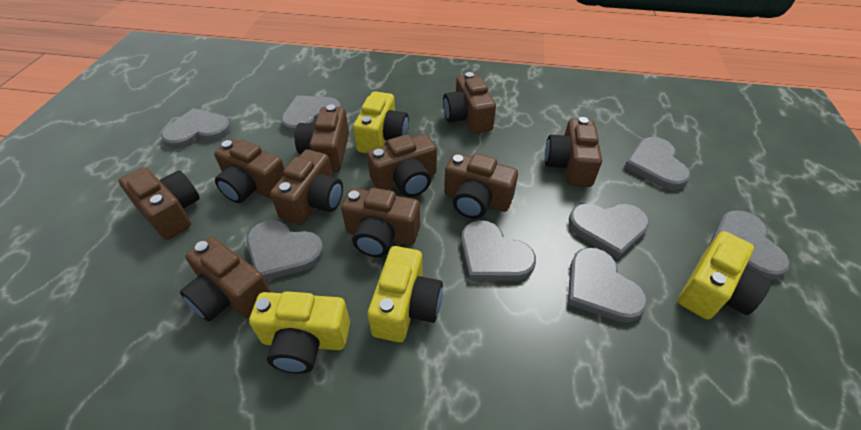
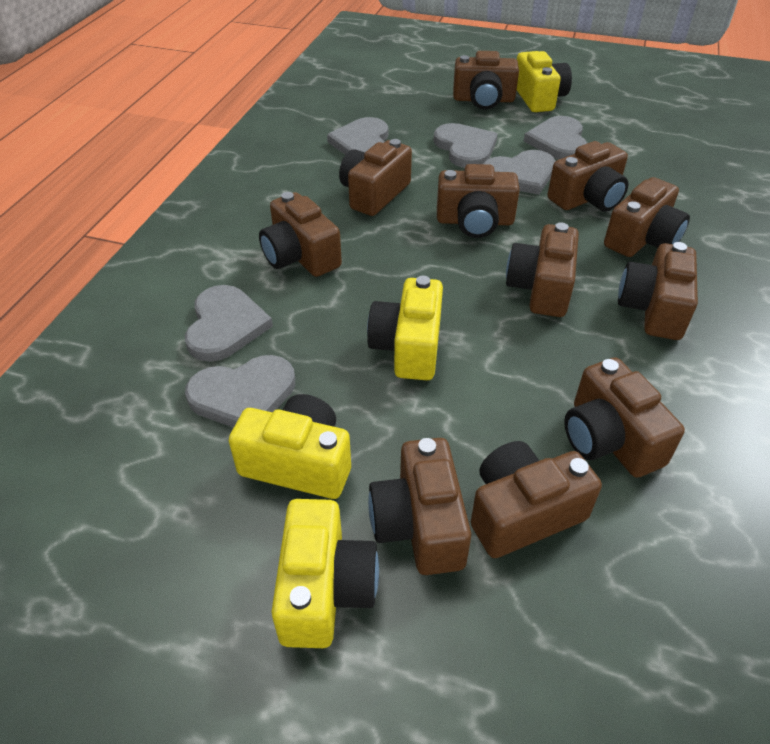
brown camera: 10 -> 11
grey heart: 8 -> 6

